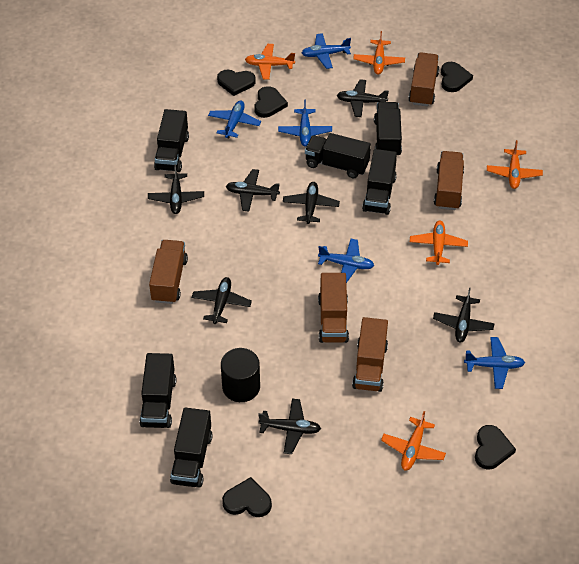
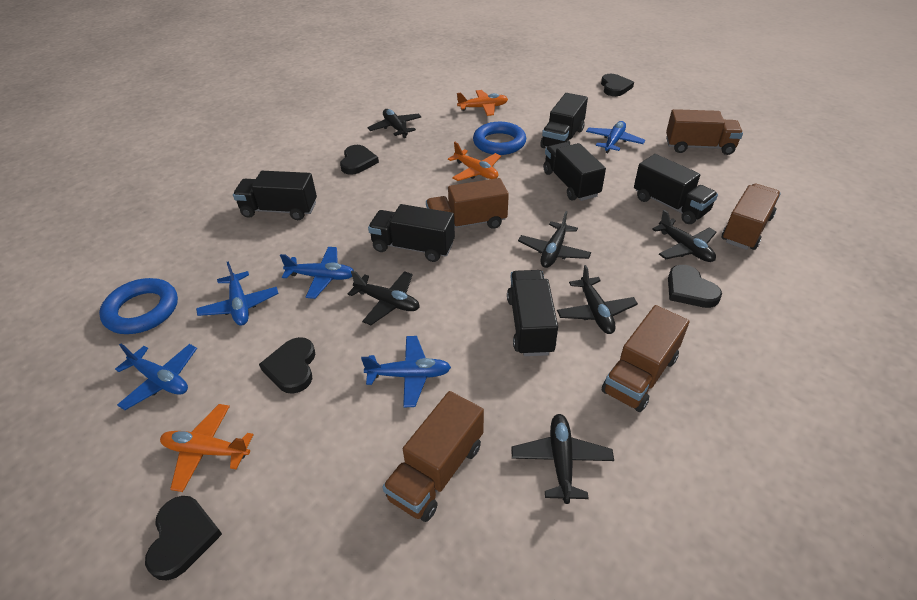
black cylinder: 1 -> 0
black plane: 7 -> 6
blue ring: 0 -> 2
orange plane: 5 -> 3

